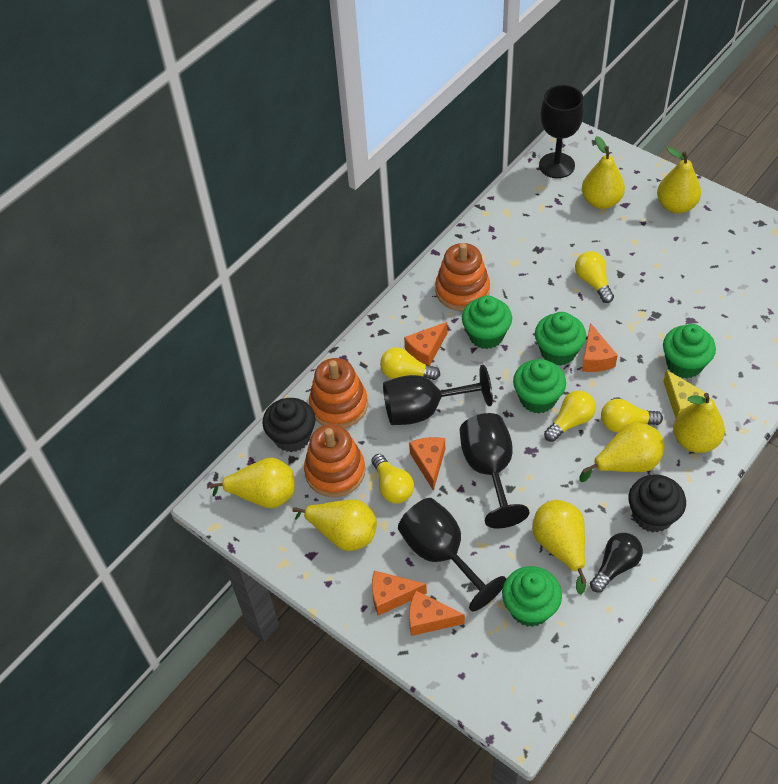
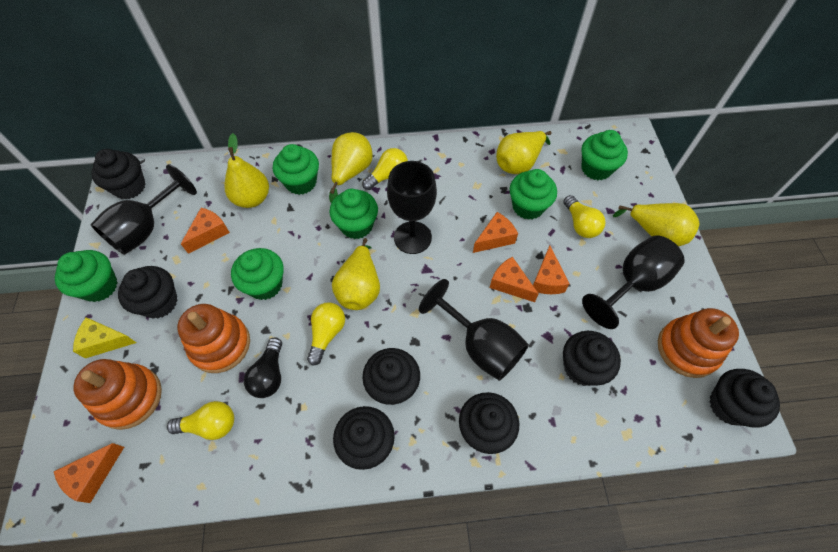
black cupcake: 2 -> 7
green cupcake: 5 -> 6
yellow light bulb: 5 -> 4
yellow pear: 7 -> 5

